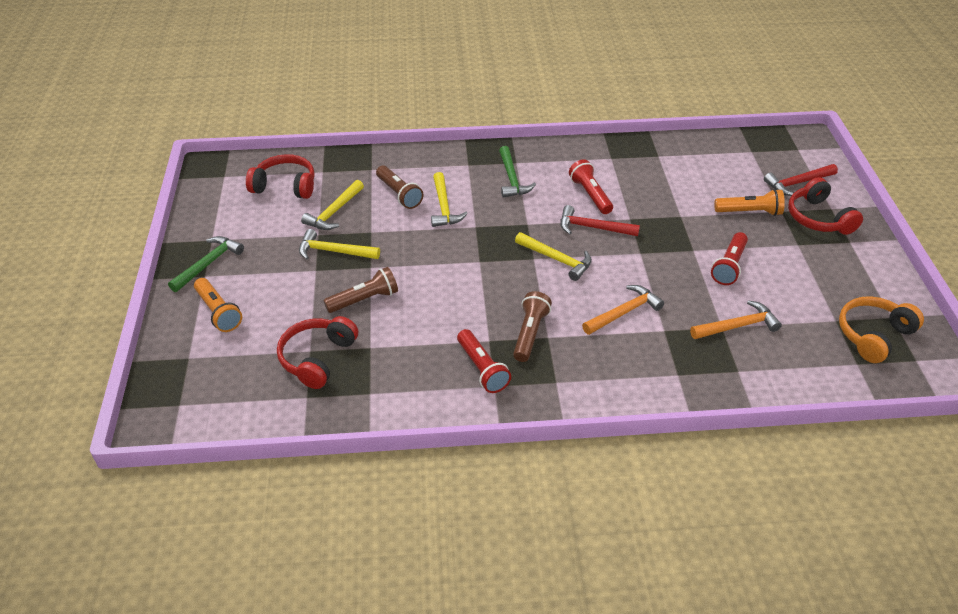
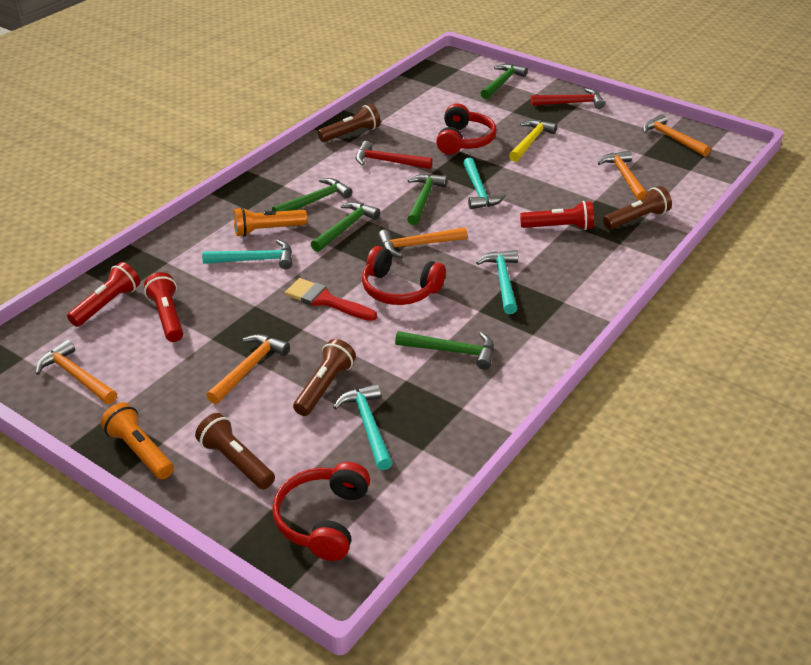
brown flashlight: 3 -> 4
green hammer: 2 -> 5
orange hammer: 2 -> 5
orange headphones: 1 -> 0
red brush: 0 -> 1
turquoise hammer: 0 -> 4
yellow hammer: 4 -> 1

